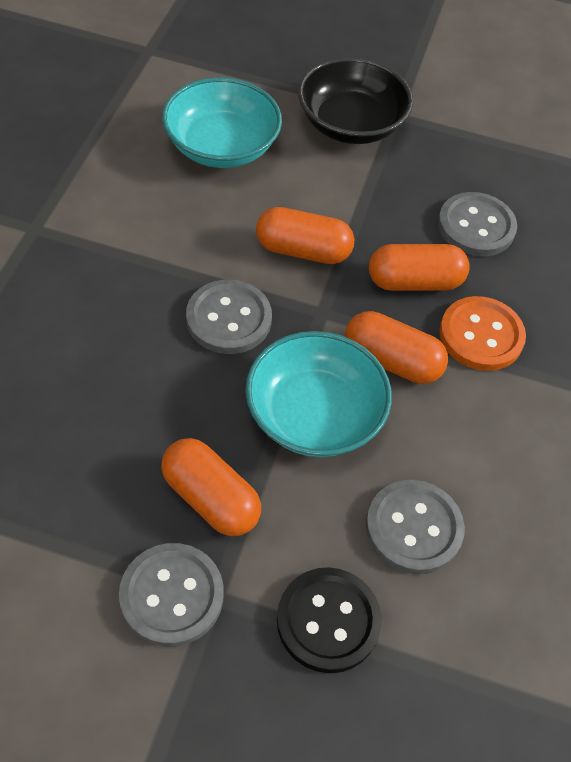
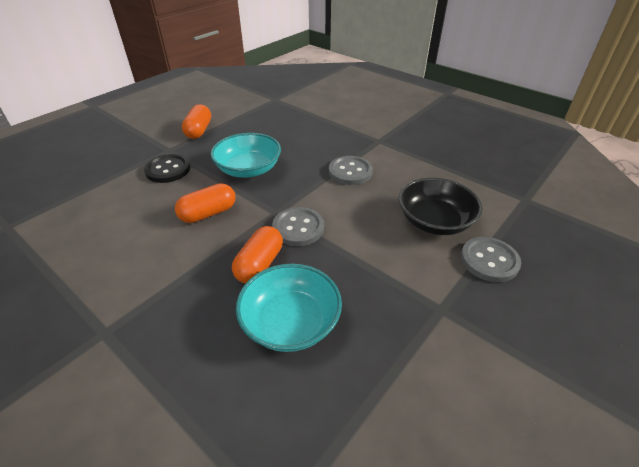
grey button: 4 -> 3
orange button: 1 -> 0
orange capsule: 4 -> 3

